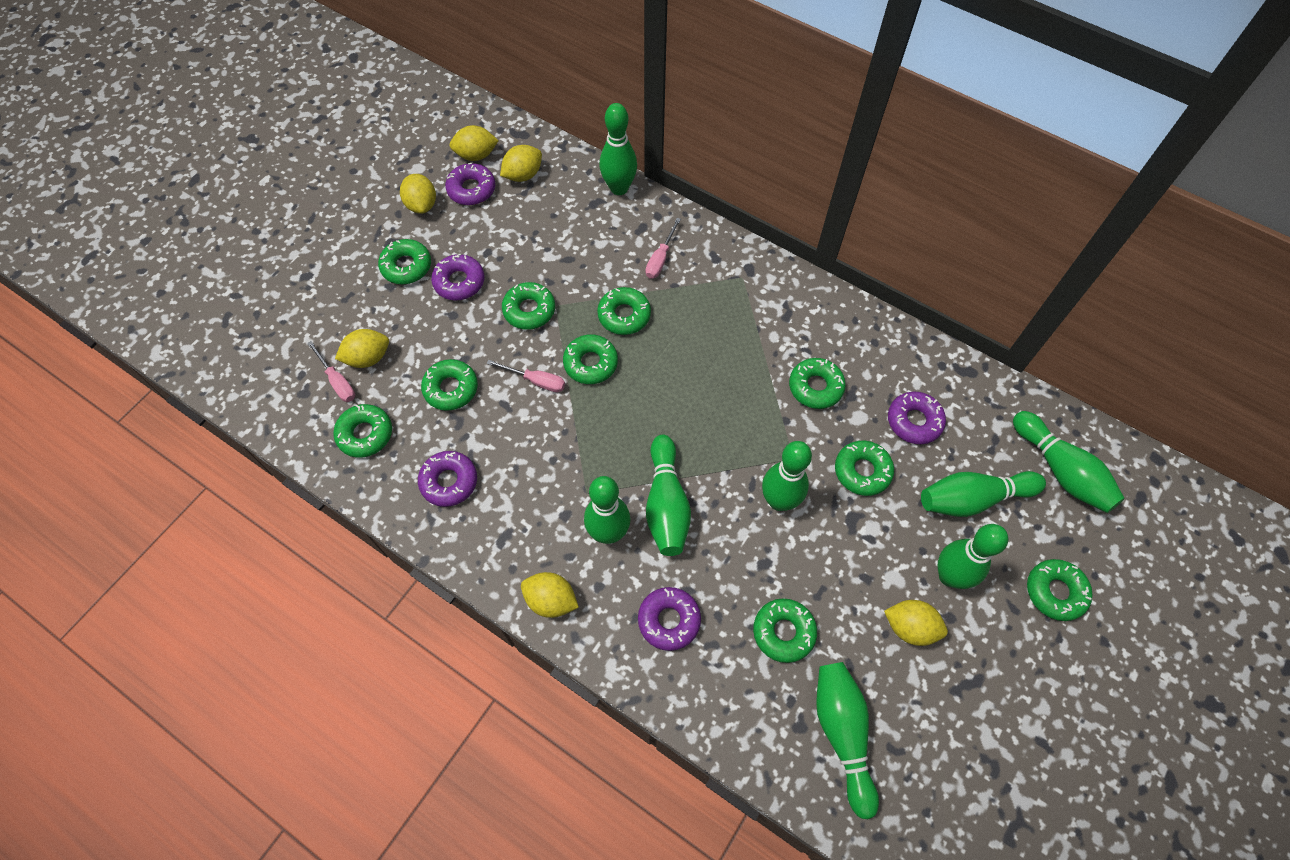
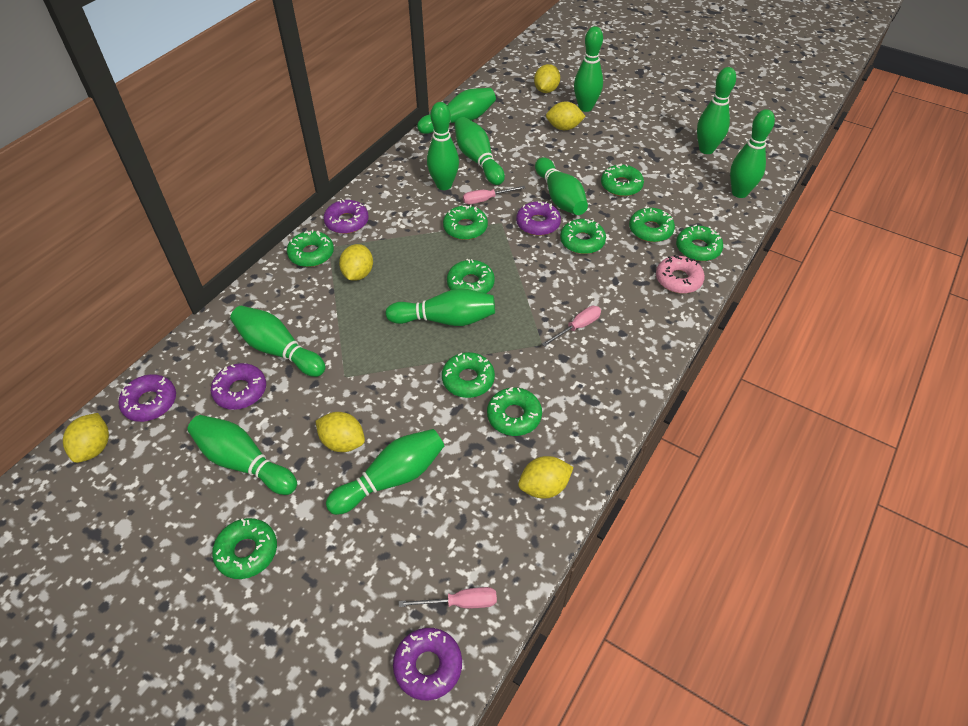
green bowling pin: 8 -> 11
pink donut: 0 -> 1

